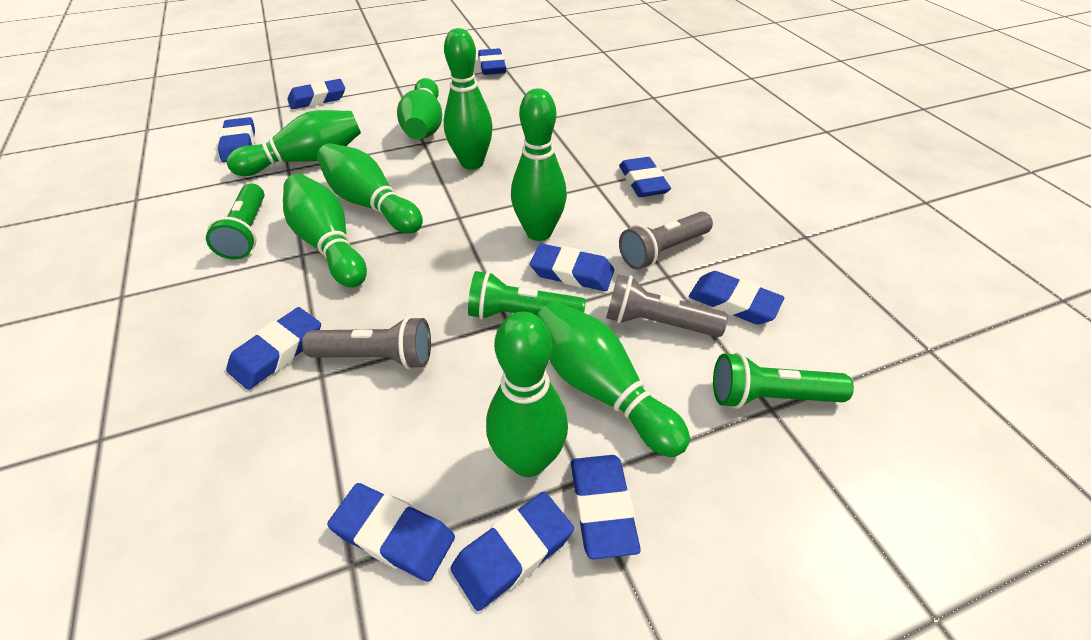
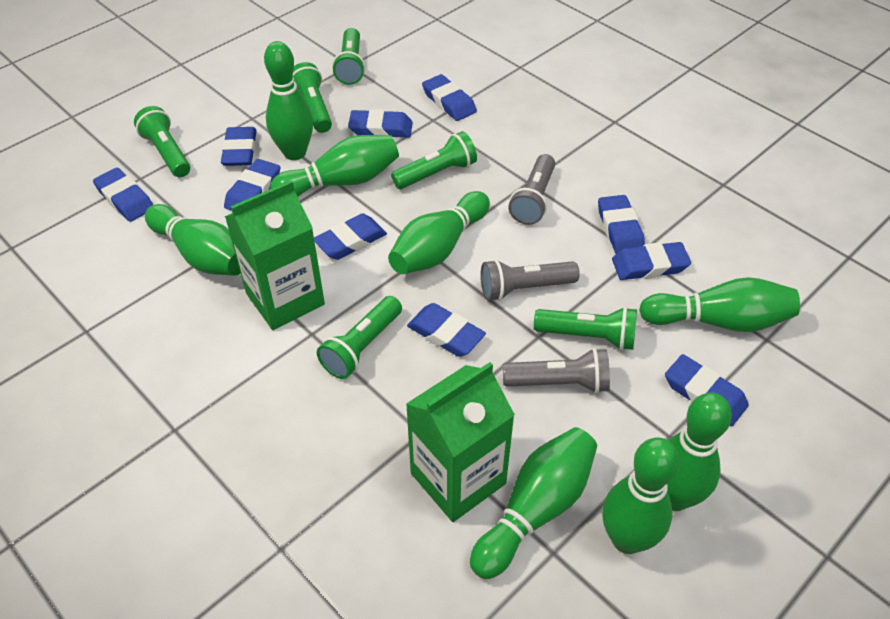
green carton: 0 -> 2
green flashlight: 3 -> 6

